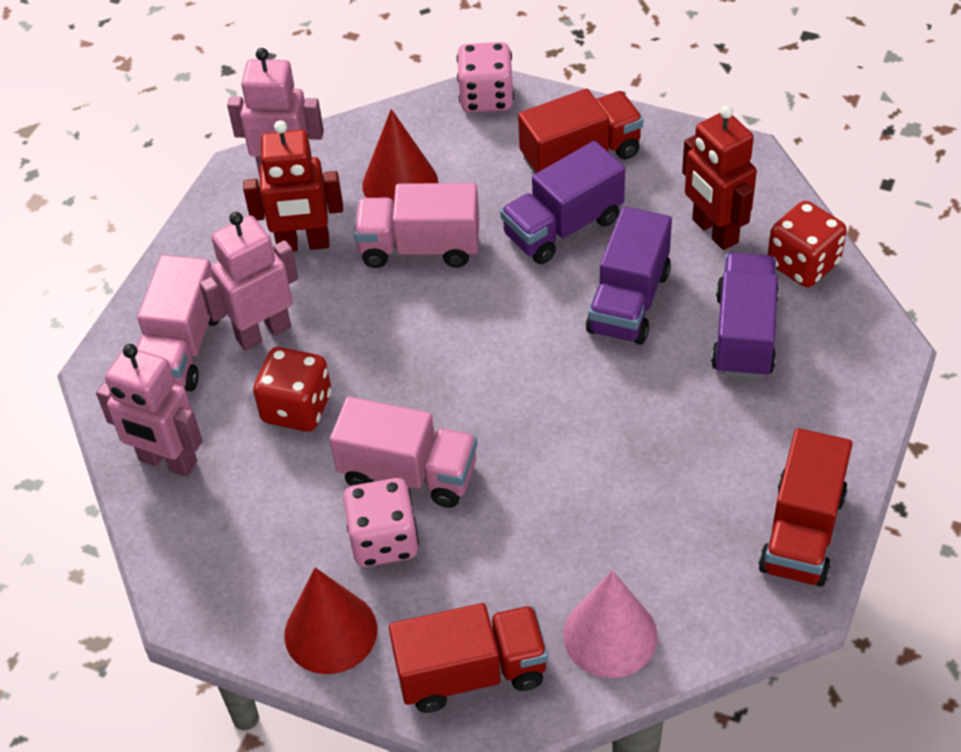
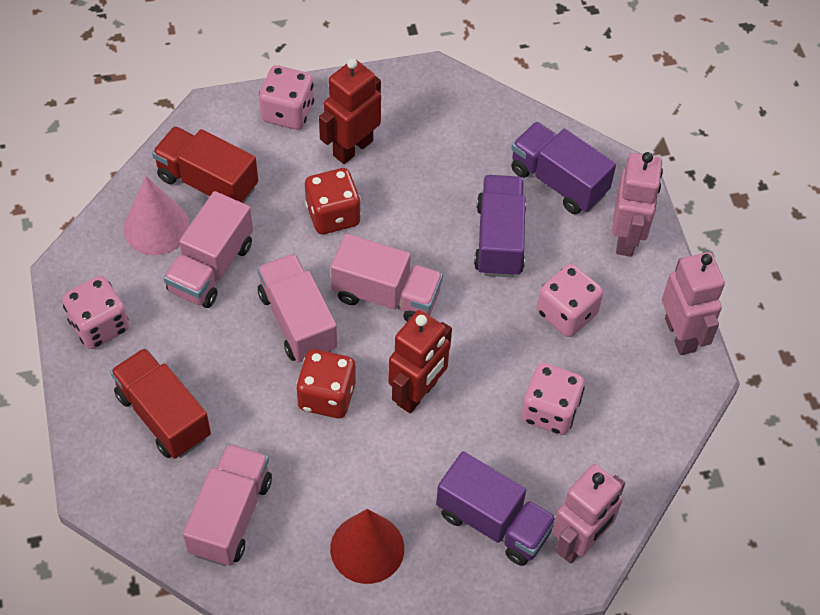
pink dice: 2 -> 4
pink truck: 3 -> 4
red cone: 2 -> 1
red truck: 3 -> 2

